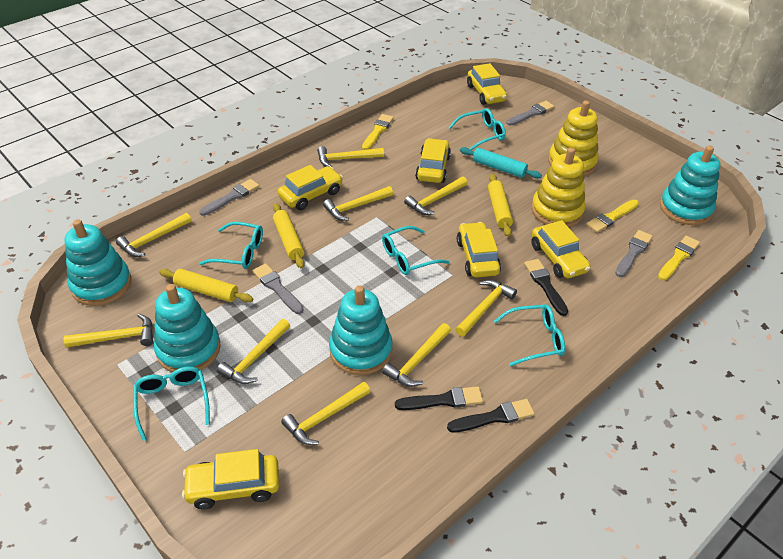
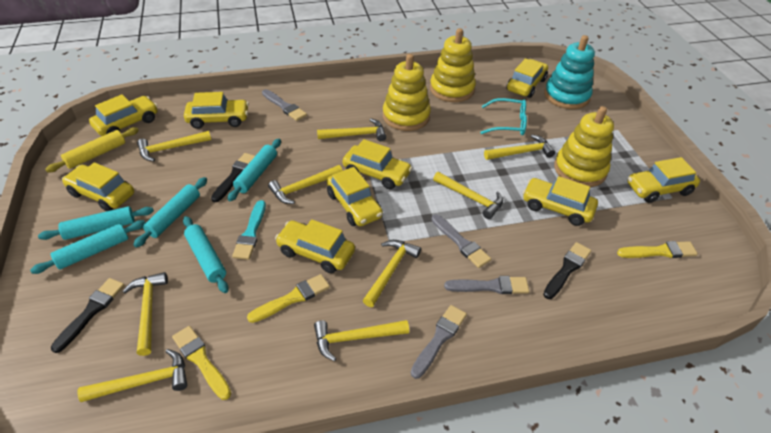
turquoise brush: 0 -> 1
turquoise glasses: 5 -> 1
turquoise rolling pin: 1 -> 5
turquoise stacking toy: 4 -> 1
yellow car: 6 -> 9
yellow rolling pin: 3 -> 1
yellow stacking toy: 2 -> 3

